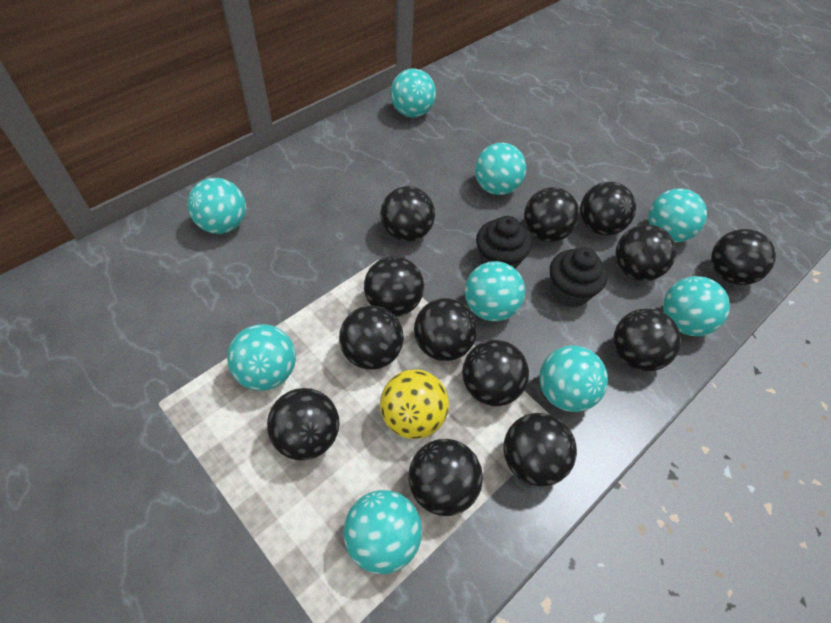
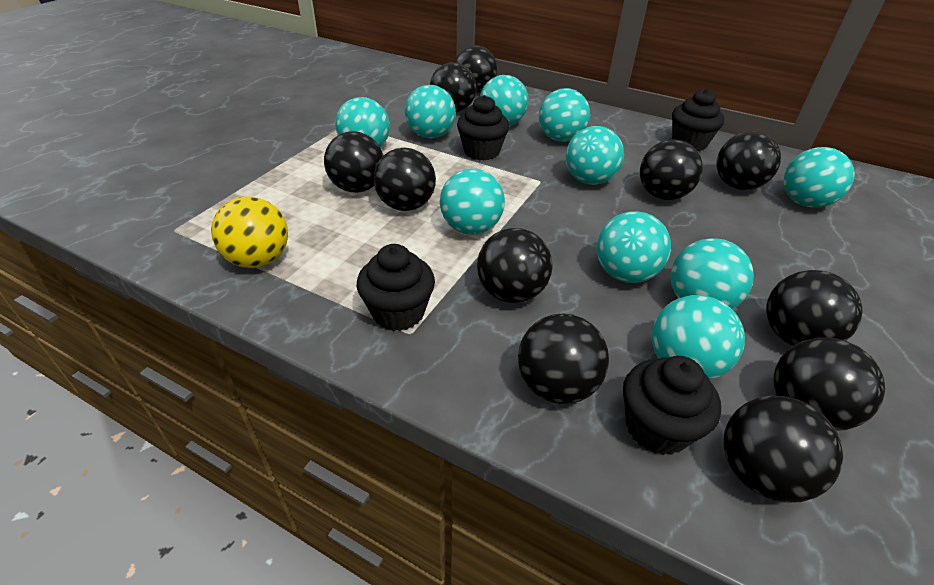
black ball: 13 -> 11
black cupcake: 2 -> 4
turquoise ball: 9 -> 10

